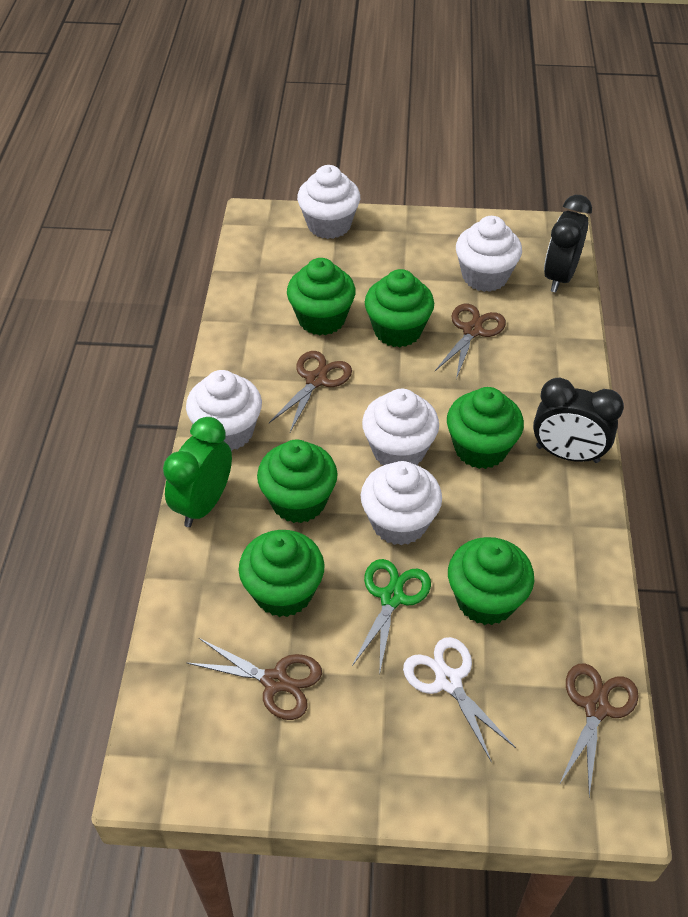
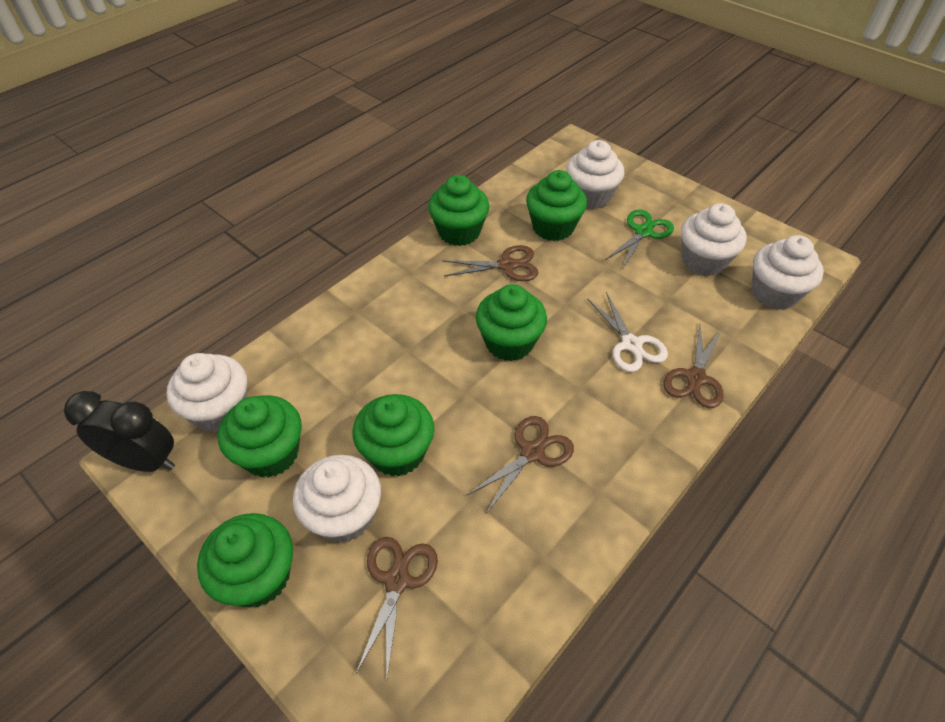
black clock: 2 -> 1
green clock: 1 -> 0

